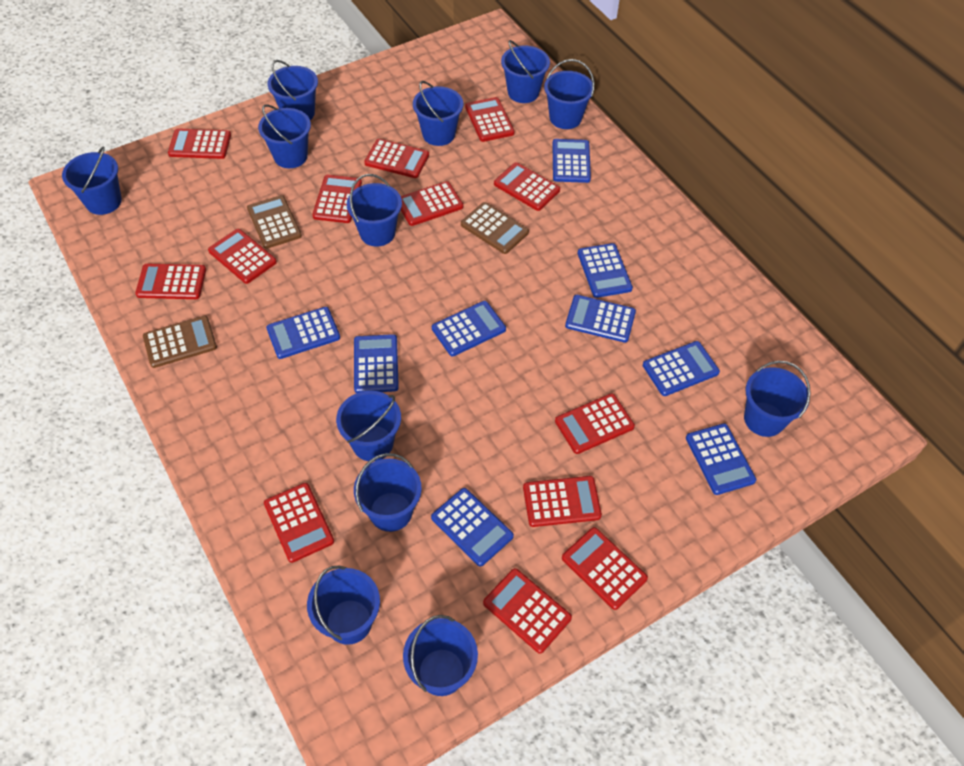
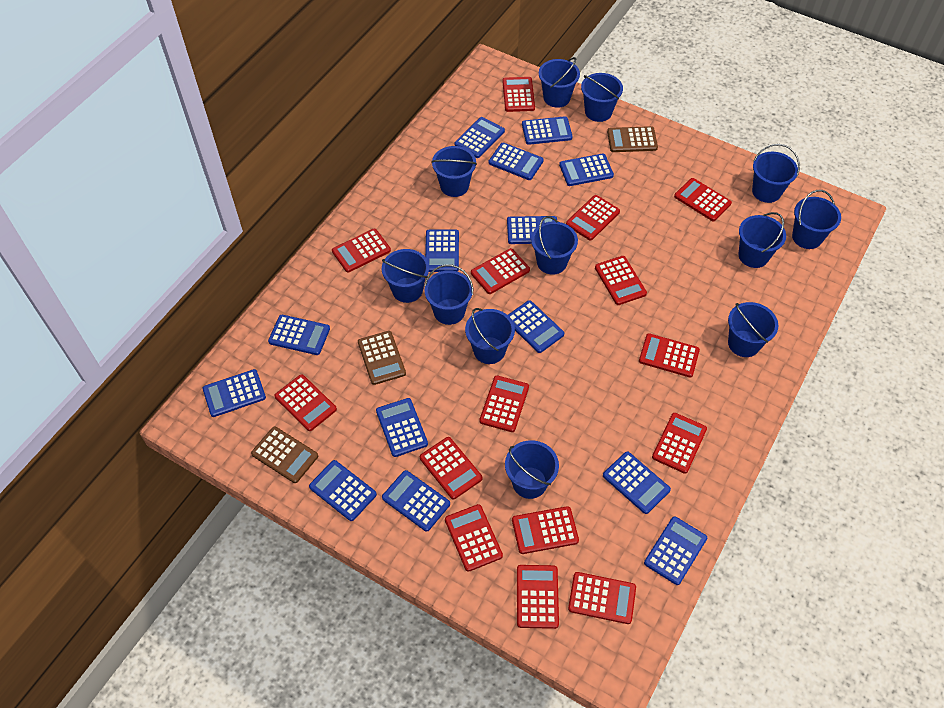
blue calculator: 9 -> 14
red calculator: 13 -> 15

